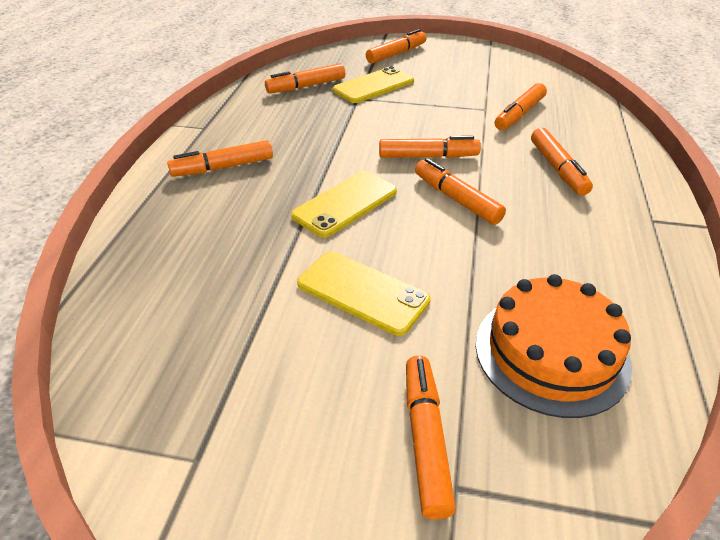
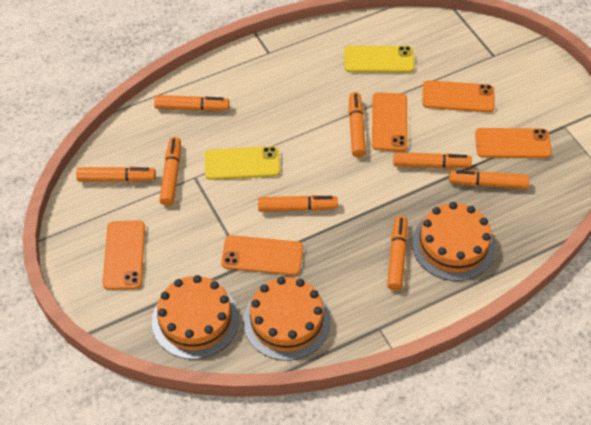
orange cake: 1 -> 3
orange phone: 0 -> 5
yellow phone: 3 -> 2

